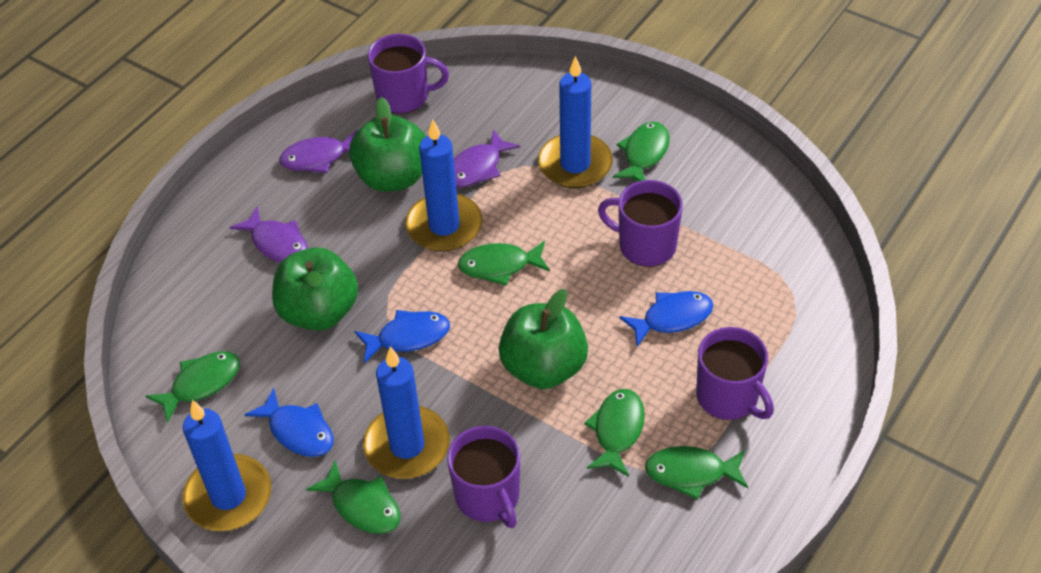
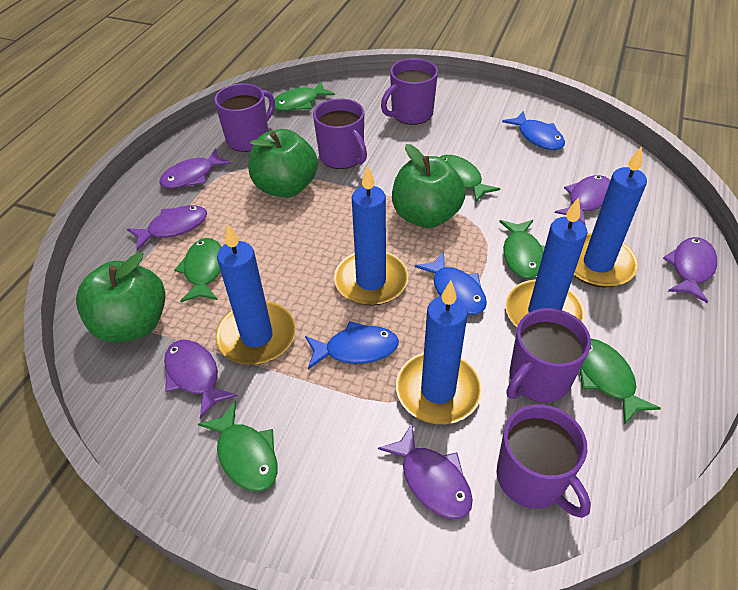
blue candle: 4 -> 5
purple fish: 3 -> 6
purple mug: 4 -> 5

